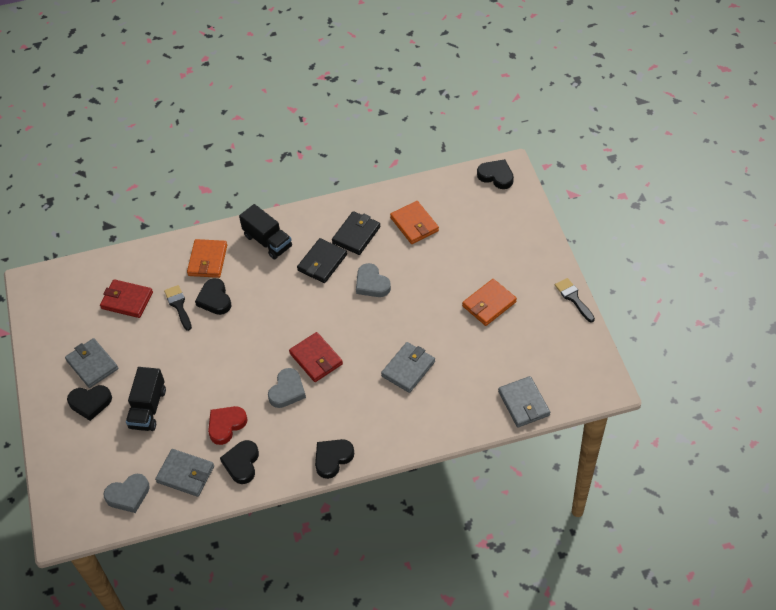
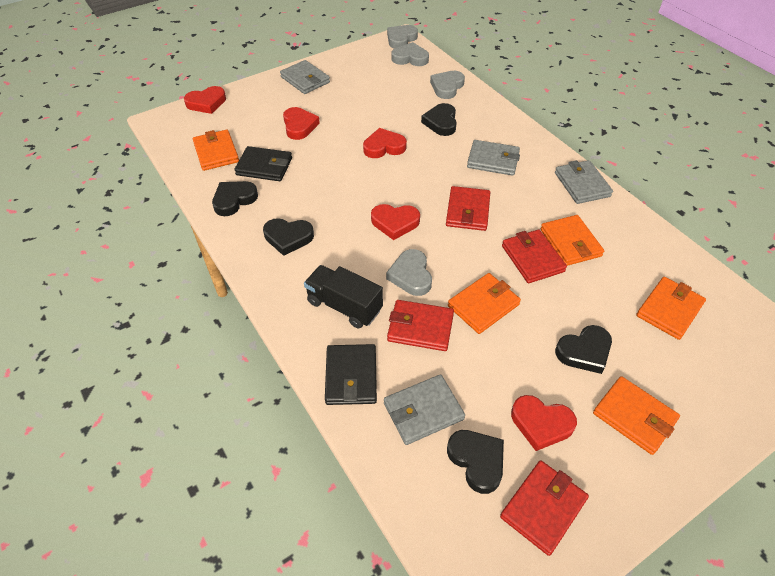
black brush: 2 -> 0
black truck: 2 -> 1
grey heart: 3 -> 4
orange wallet: 3 -> 5
red heart: 1 -> 5
red wallet: 2 -> 4

